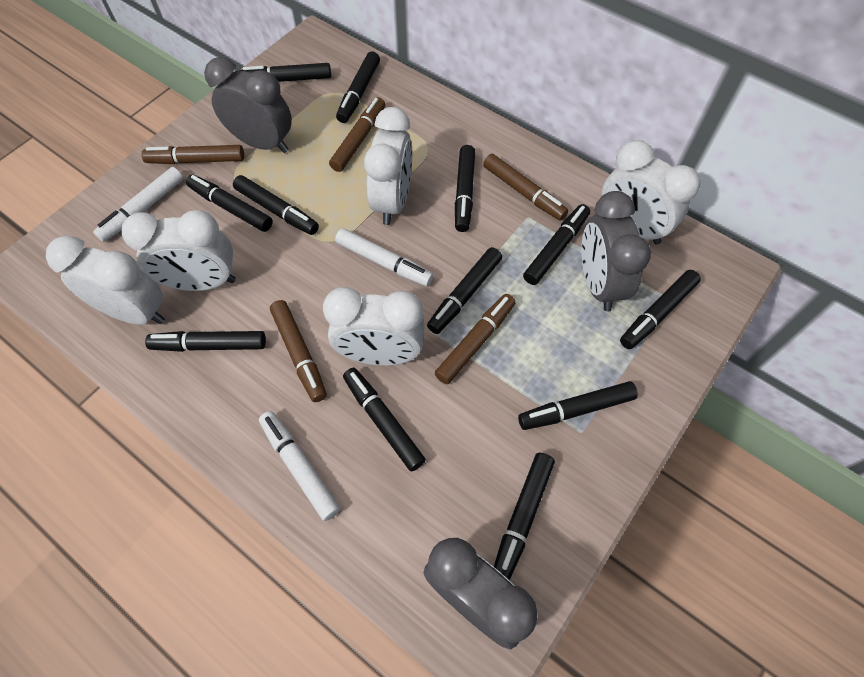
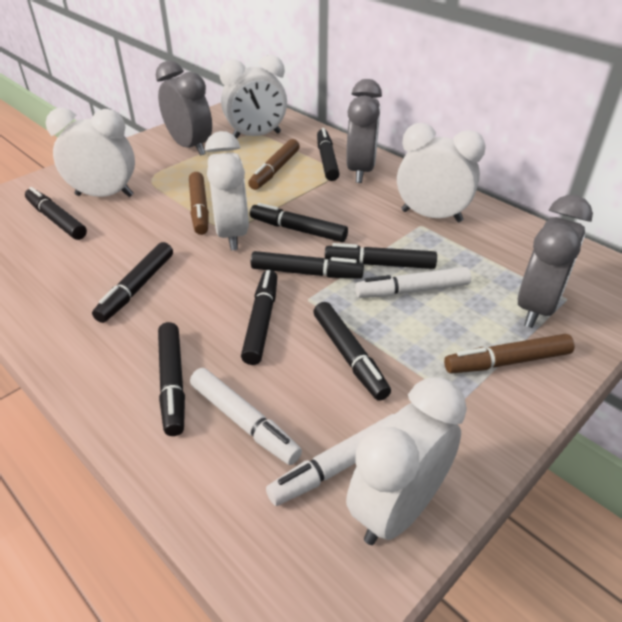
black marker: 12 -> 9
brown marker: 5 -> 3

